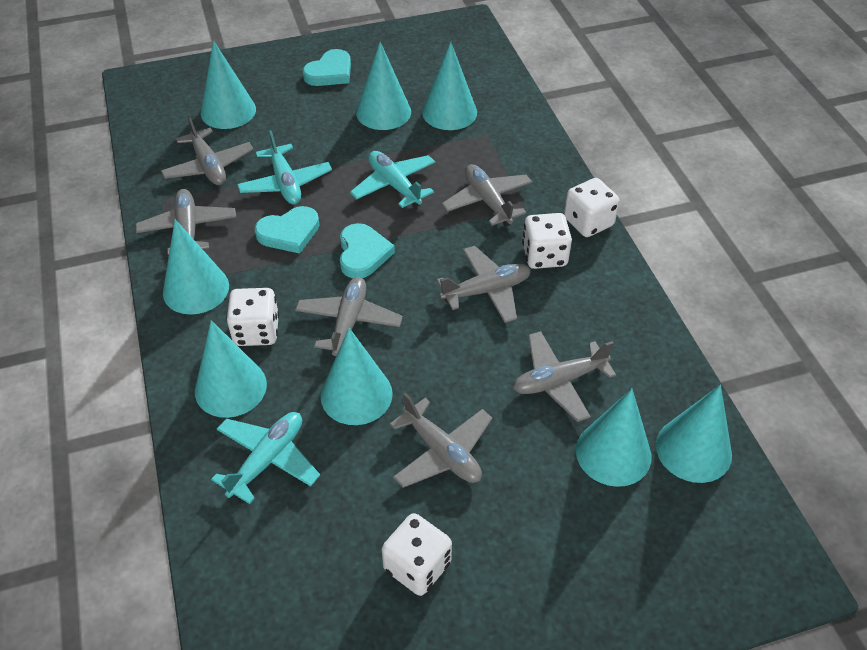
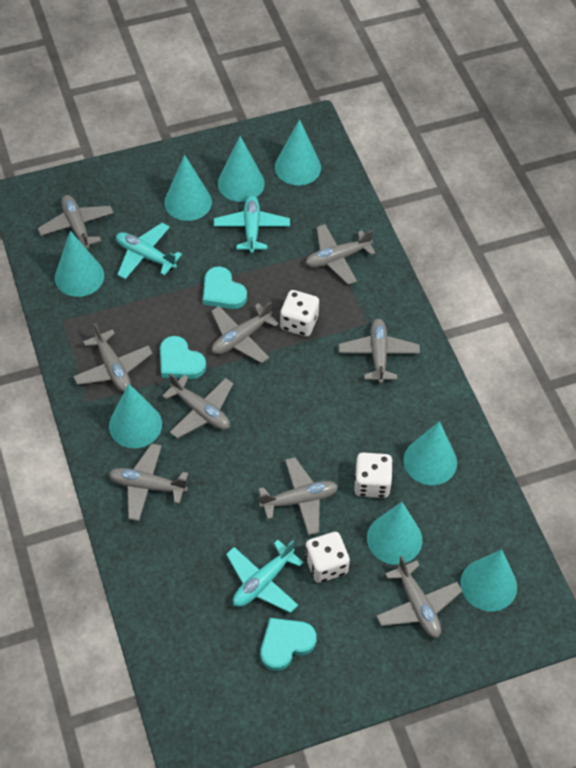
grey plane: 7 -> 9
white dice: 4 -> 3

